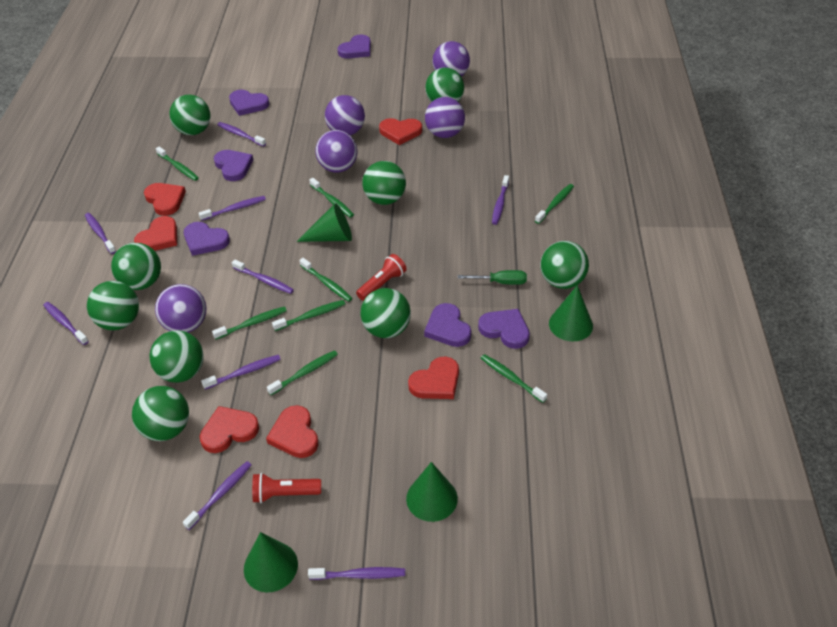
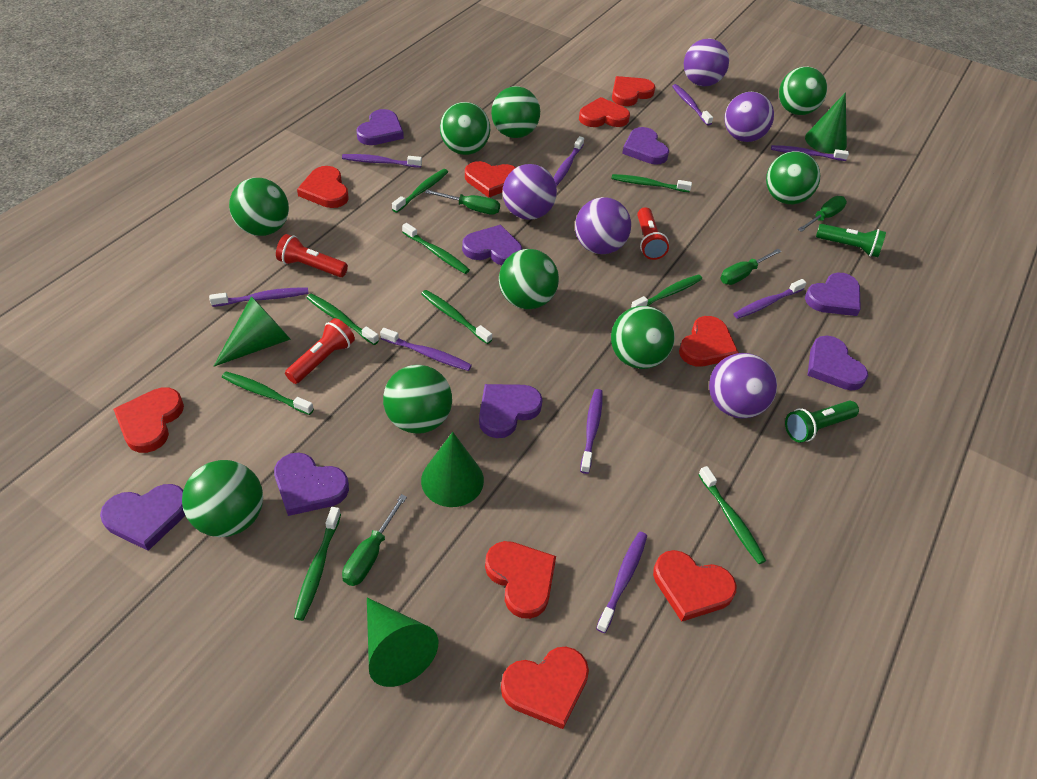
green flashlight: 0 -> 2
green screwdriver: 1 -> 4
green toothbrush: 8 -> 9
purple heart: 6 -> 8
red flashlight: 2 -> 3
red heart: 6 -> 9

